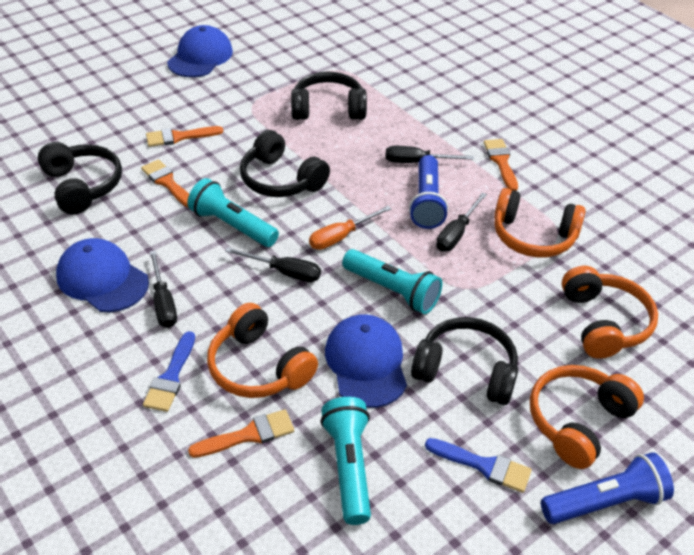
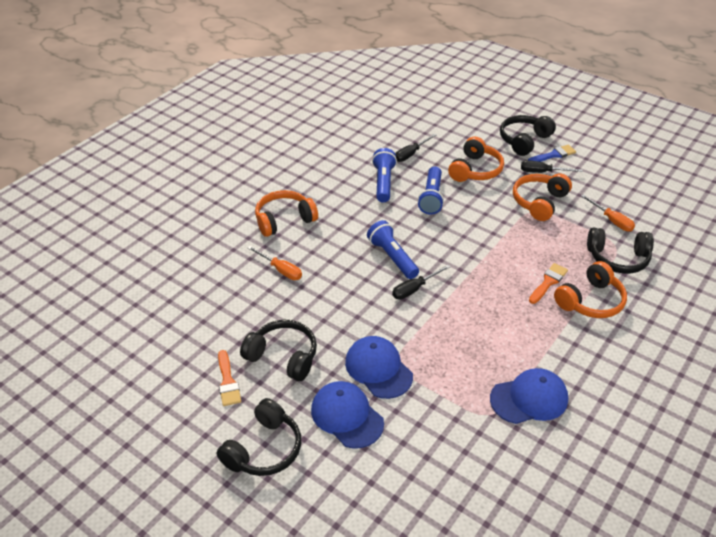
black screwdriver: 4 -> 3
blue brush: 2 -> 1
blue flashlight: 2 -> 3
orange brush: 4 -> 2
orange screwdriver: 1 -> 2
turquoise flashlight: 3 -> 0

